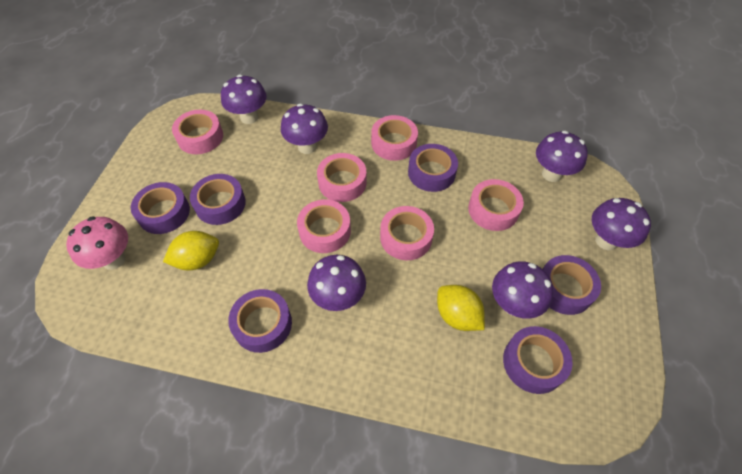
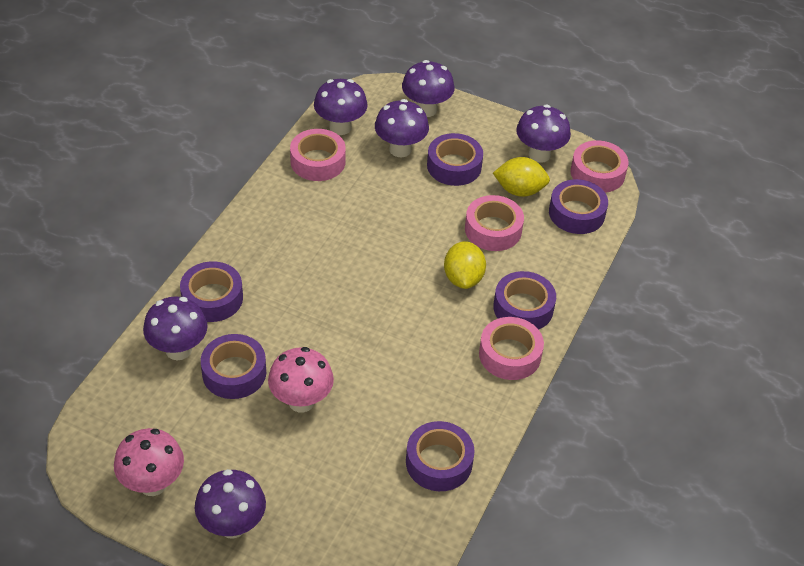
pink mushroom: 1 -> 2
pink tape: 6 -> 4

